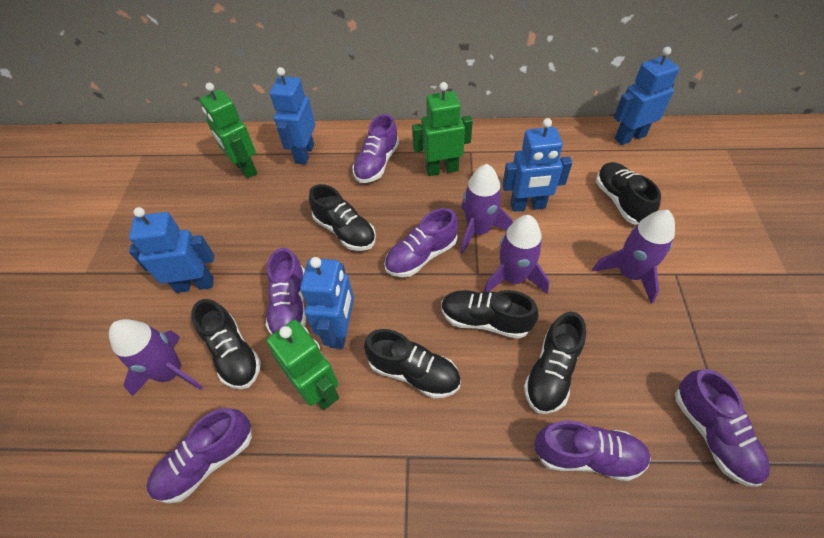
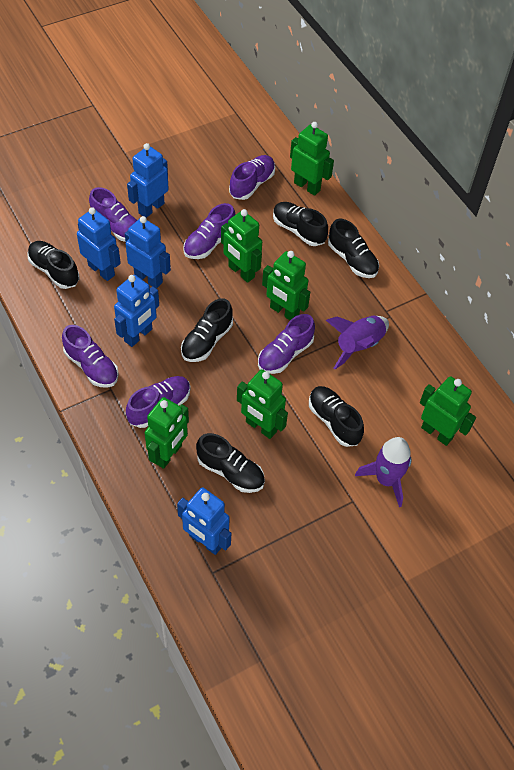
green robot: 3 -> 6
purple rocket: 4 -> 2

